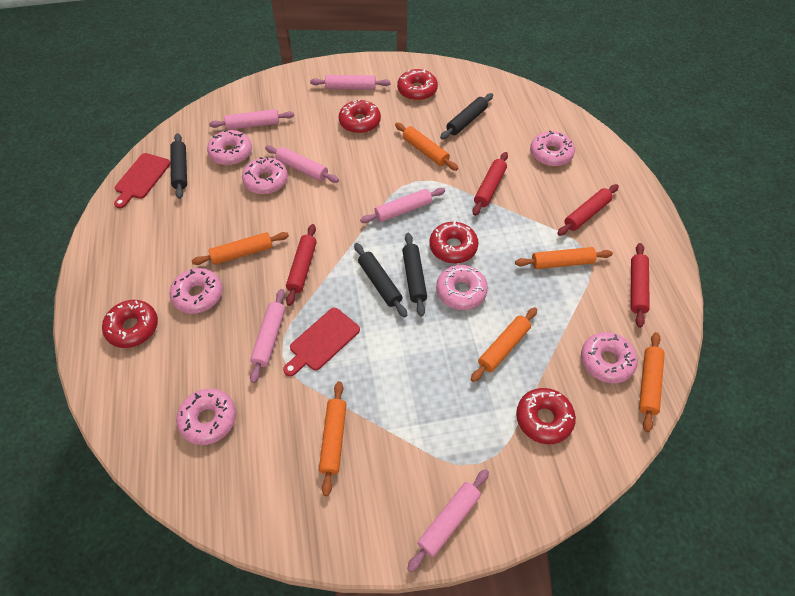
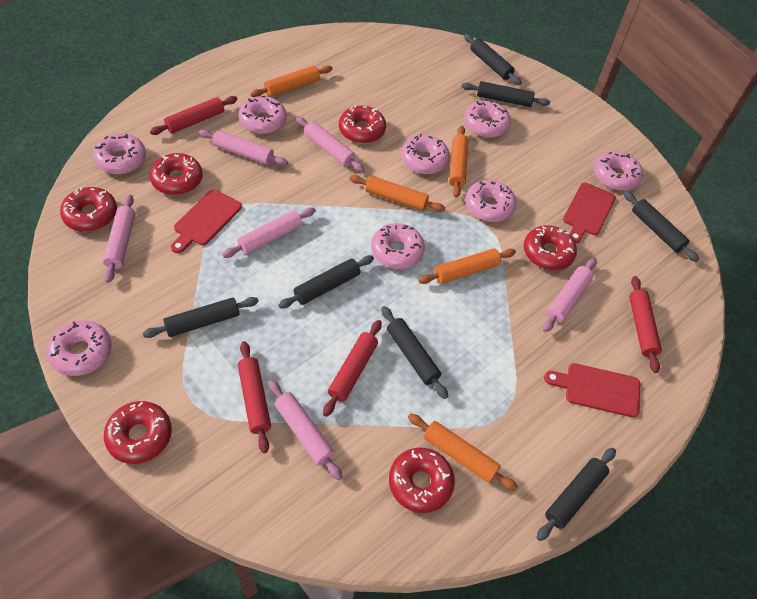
black rolling pin: 4 -> 7
orange rolling pin: 6 -> 5
pink donut: 7 -> 8
red cutting board: 2 -> 3
red donut: 5 -> 6

